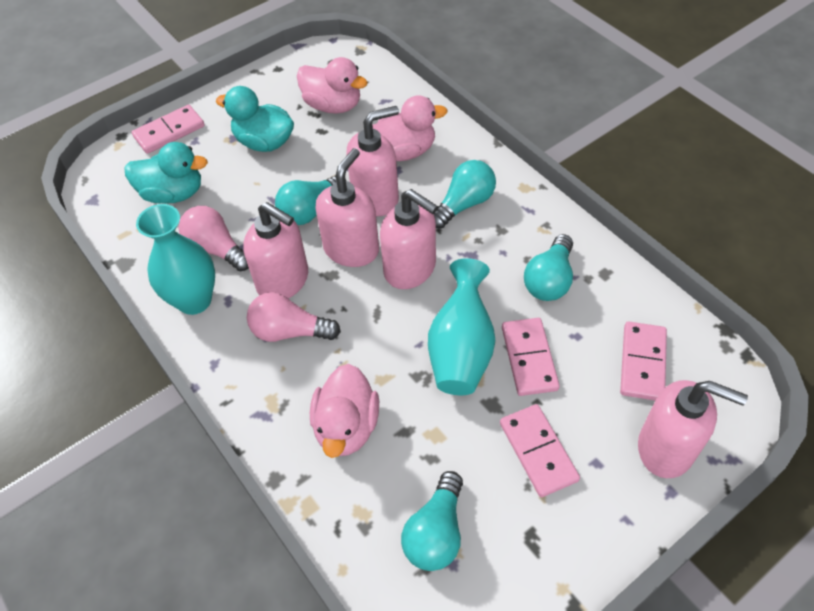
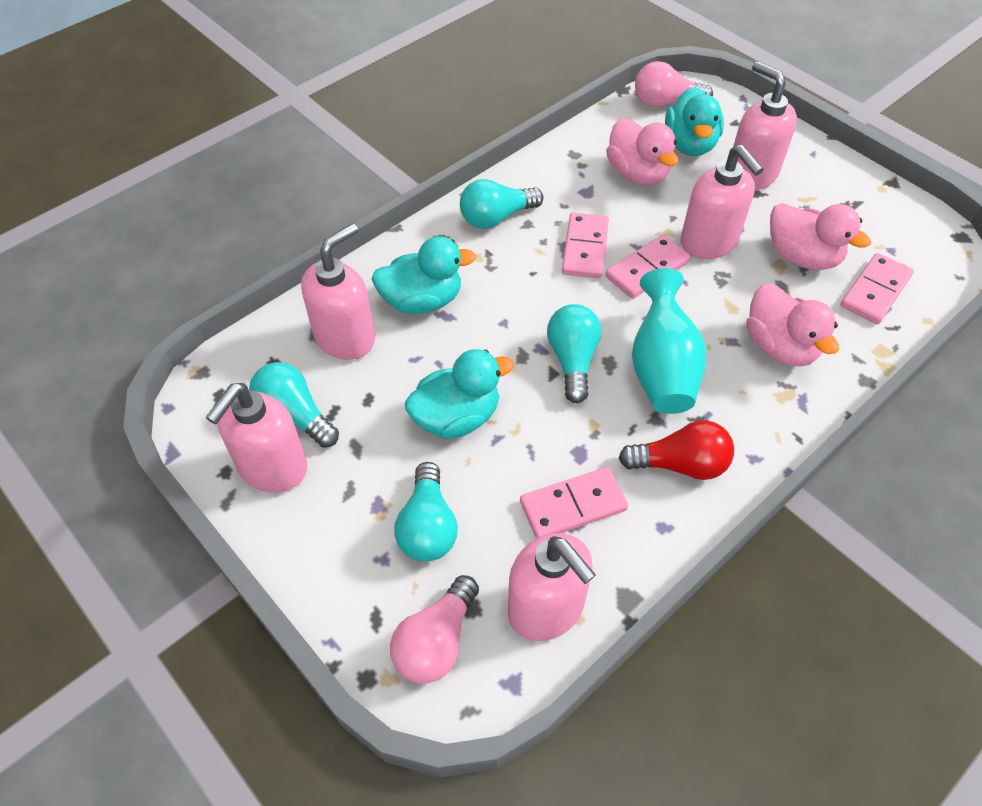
red light bulb: 0 -> 1
turquoise duck: 2 -> 3
turquoise vase: 2 -> 1

